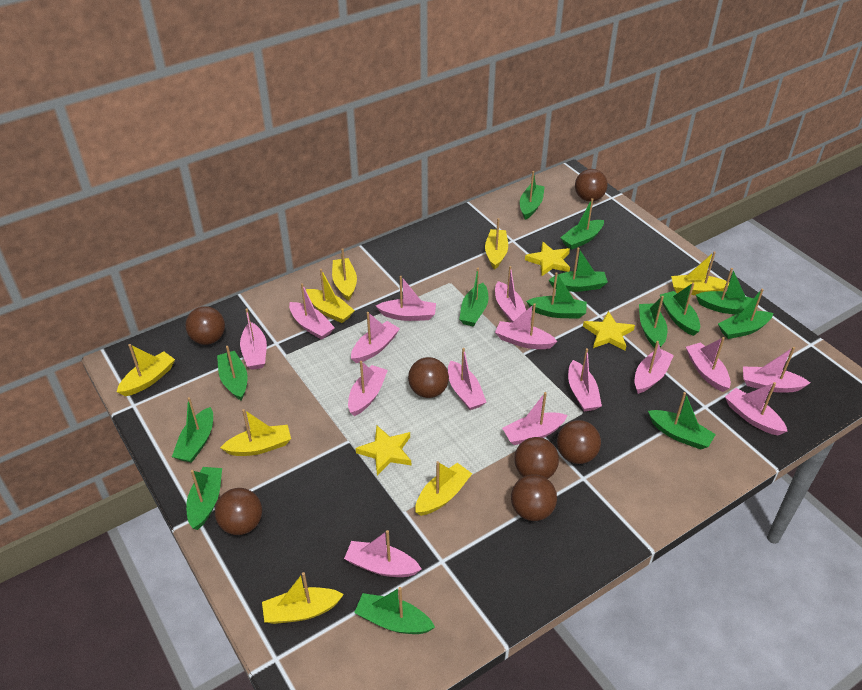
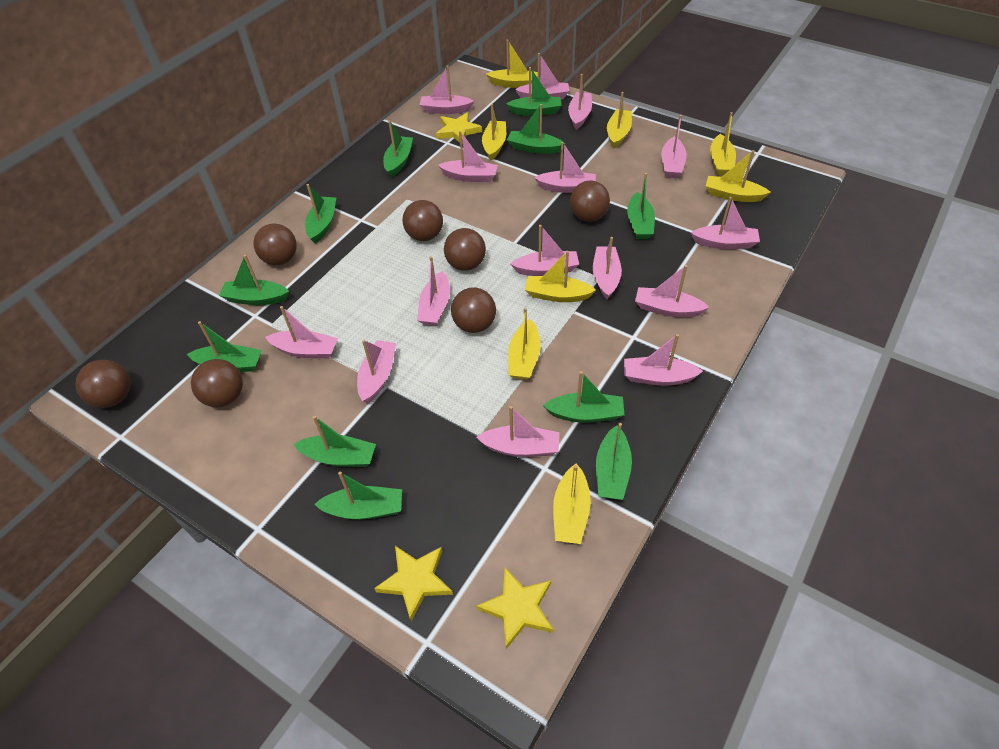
green boat: 14 -> 11

